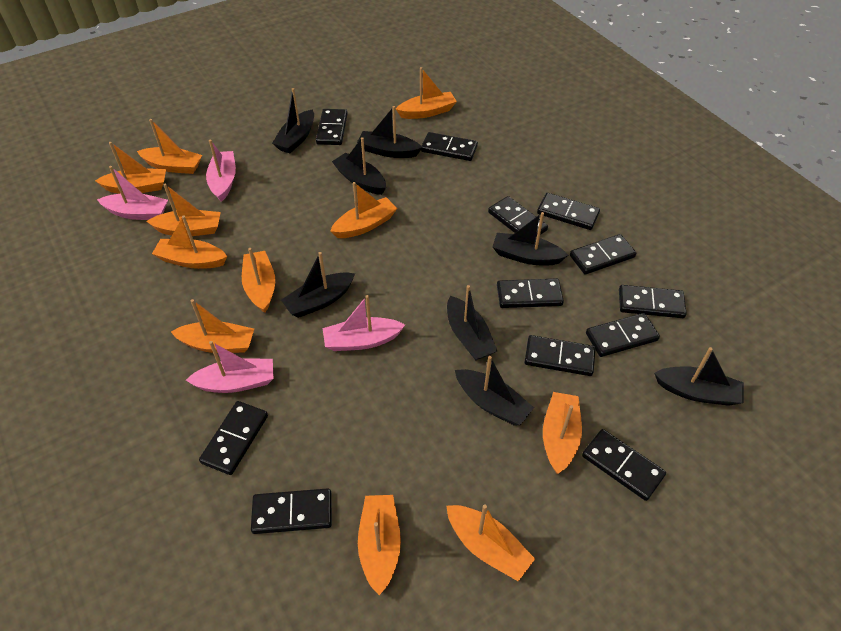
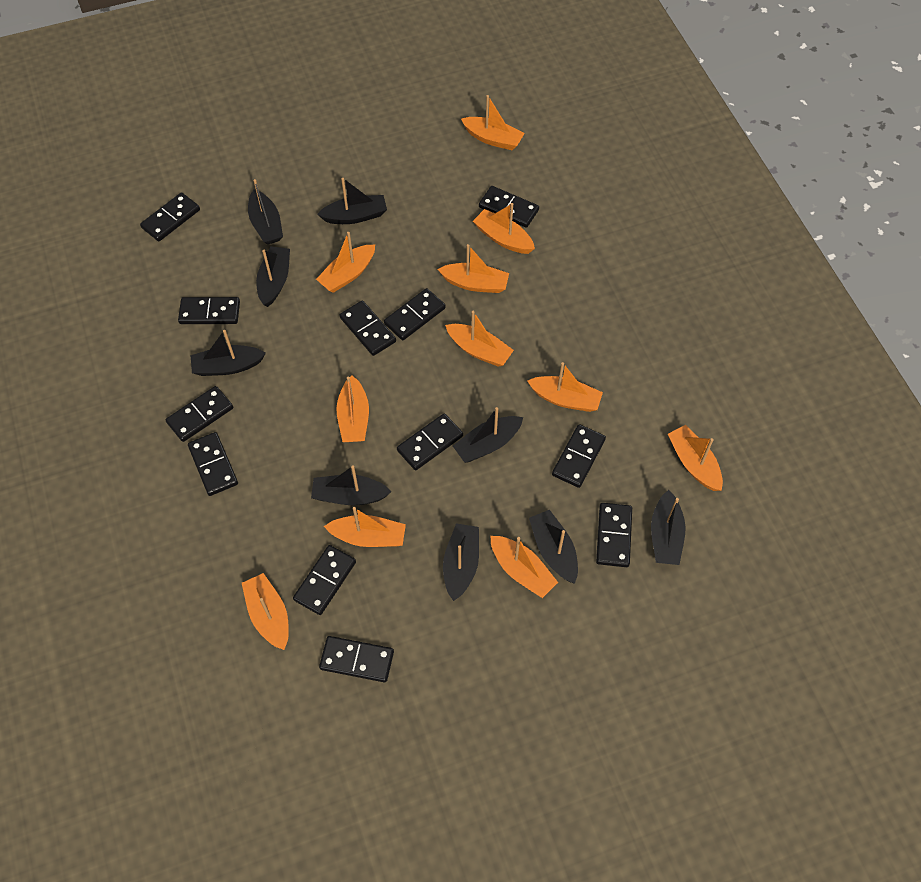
black boat: 8 -> 9
pink boat: 4 -> 0

